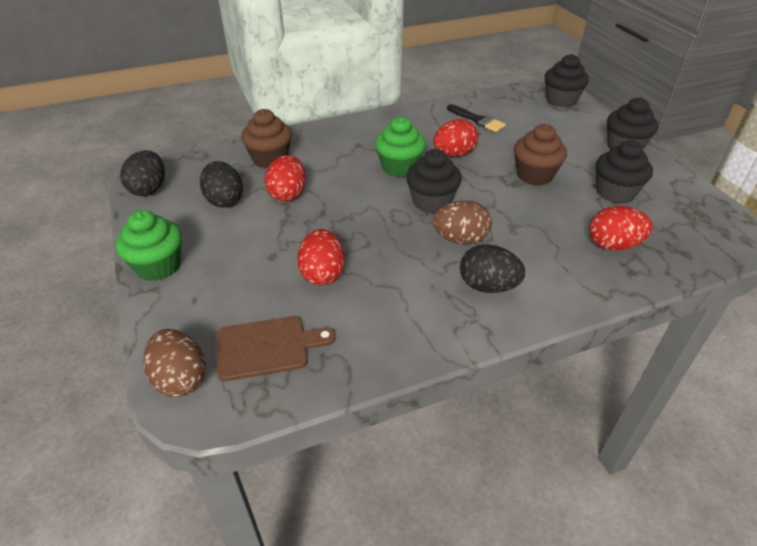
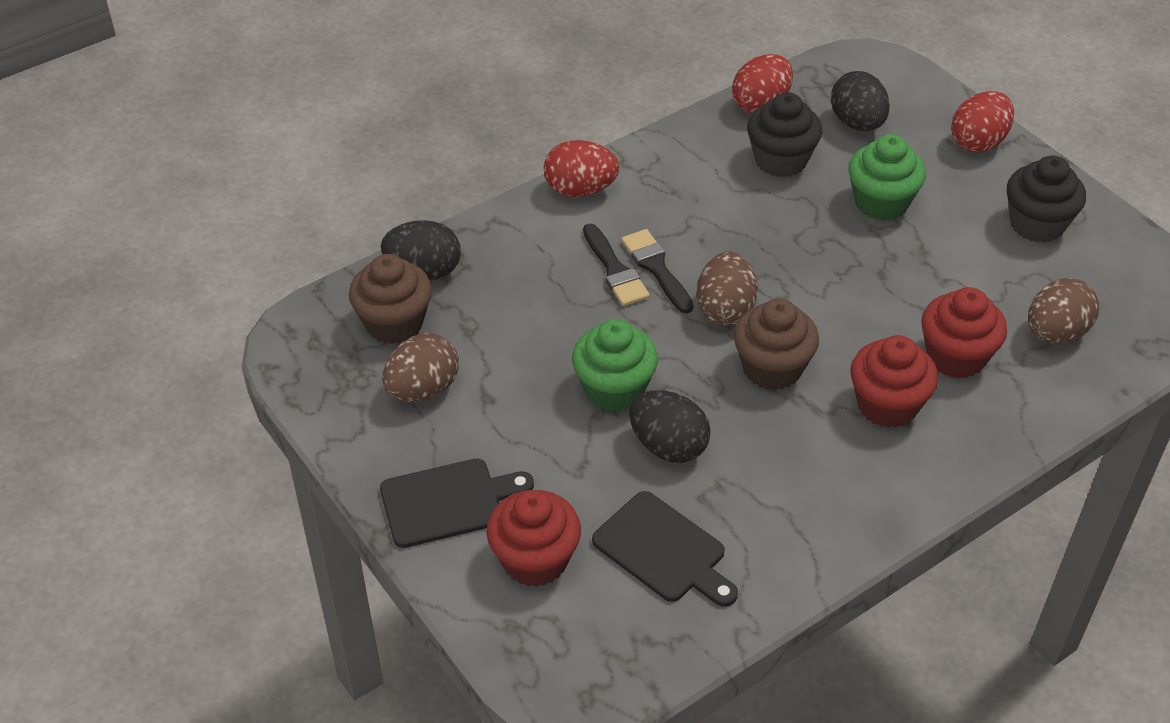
black brush: 1 -> 2
black cupcake: 4 -> 2
black cutting board: 0 -> 2
brown cutting board: 1 -> 0
brown egg: 2 -> 3
red cupcake: 0 -> 3
red egg: 4 -> 3

